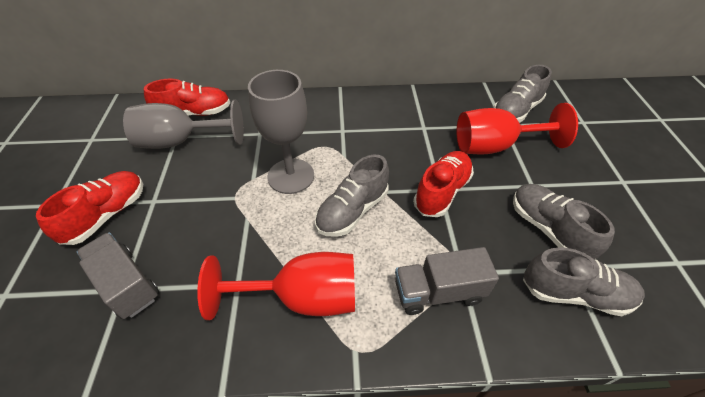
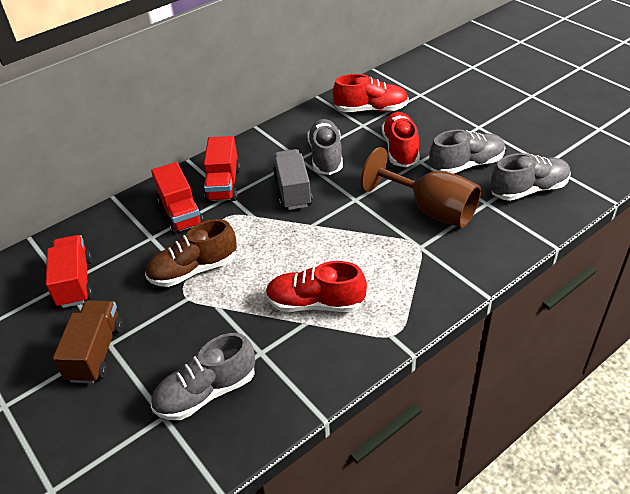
brown goblet: 0 -> 1
brown shoe: 0 -> 1
brown truck: 0 -> 1
grey goblet: 2 -> 0
grey truck: 2 -> 1
red goblet: 2 -> 0
red truck: 0 -> 3

